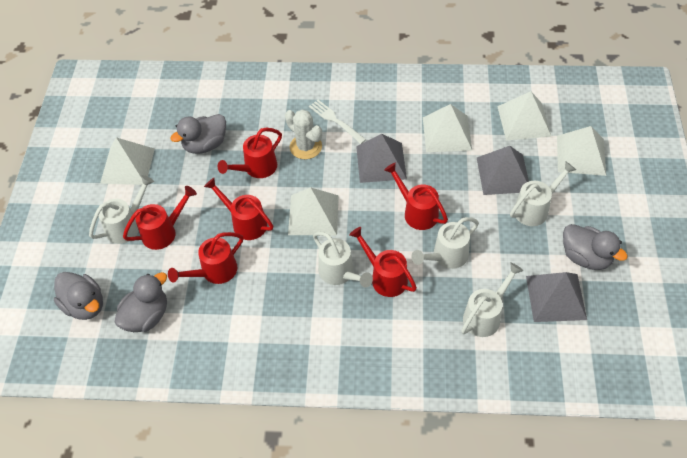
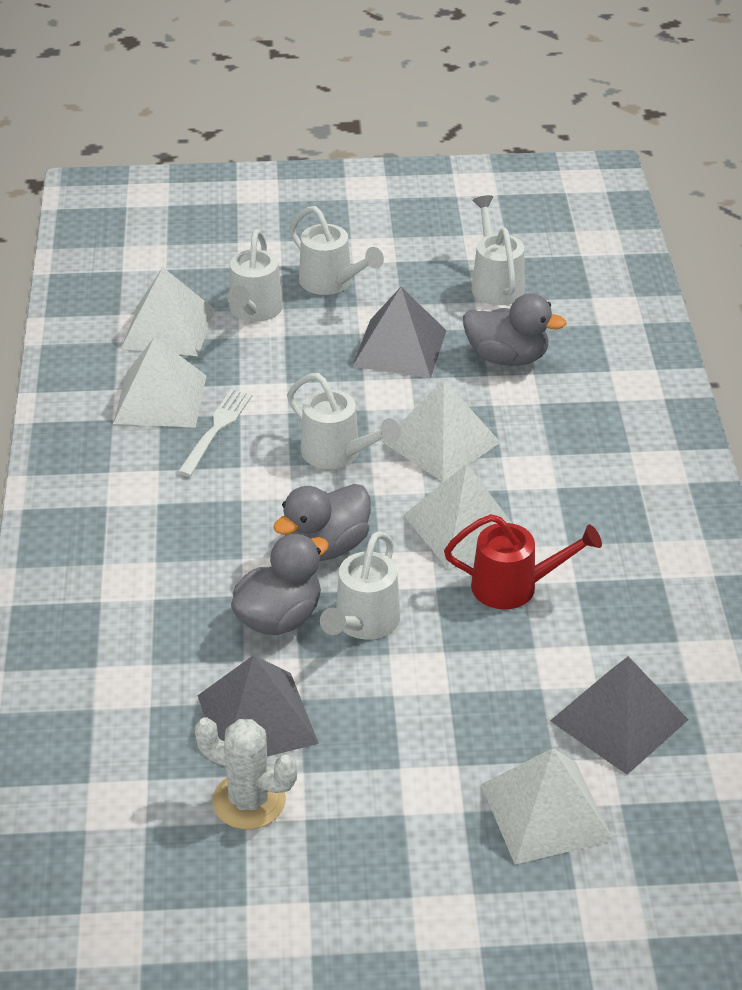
grey duck: 4 -> 3
red watering can: 6 -> 1

